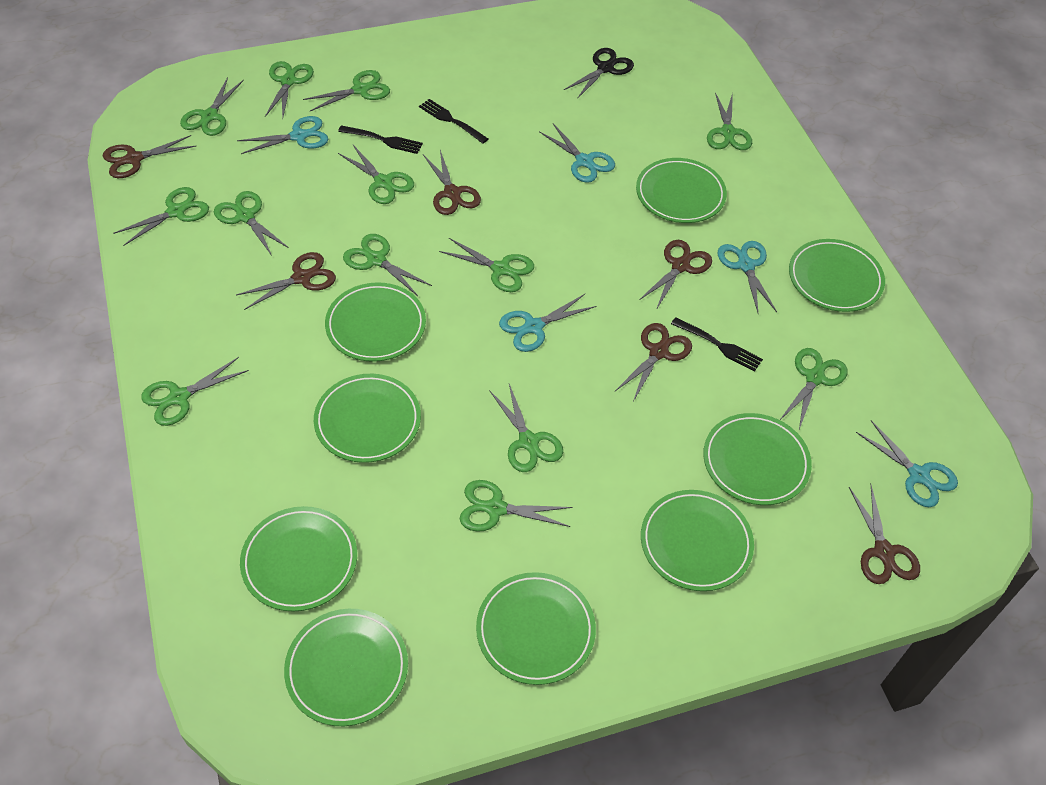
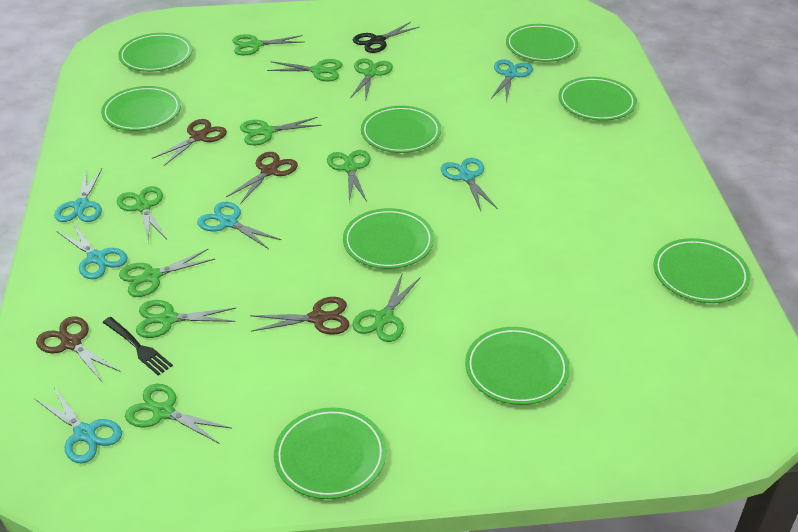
black fork: 3 -> 1
brown scissors: 6 -> 4
green scissors: 13 -> 10
turquoise scissors: 5 -> 6

